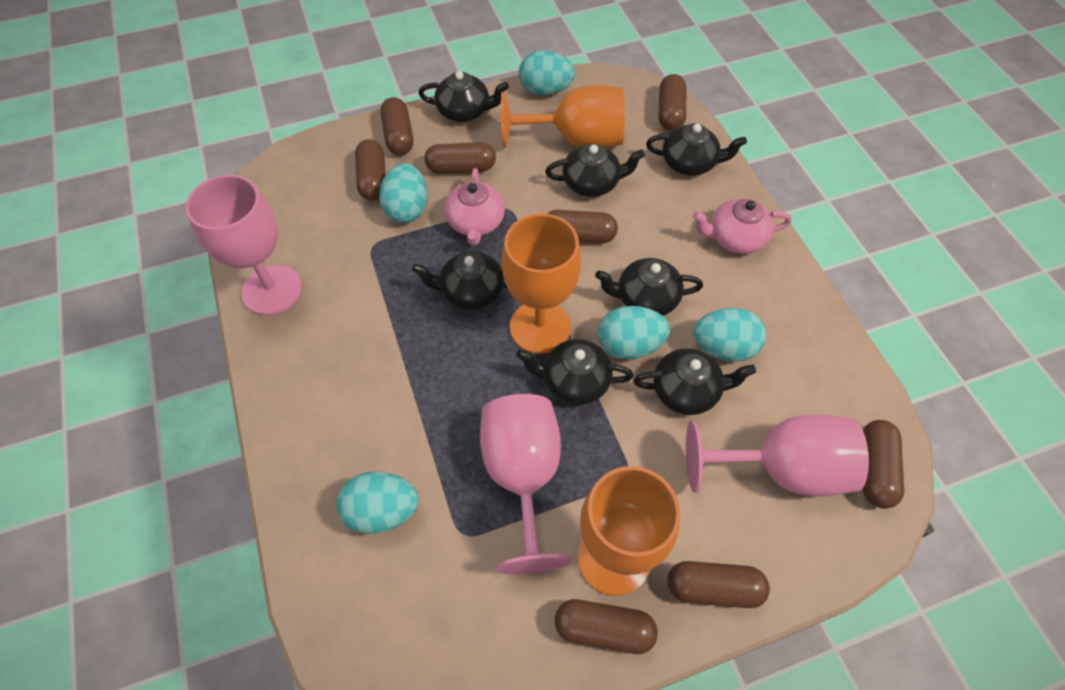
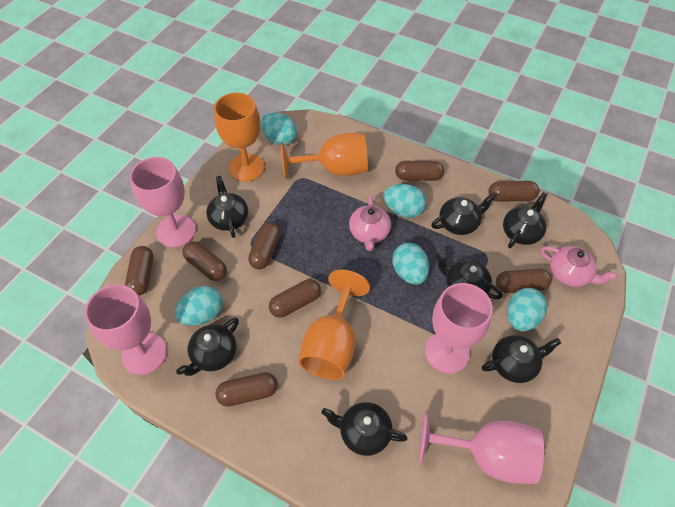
pink goblet: 3 -> 4

